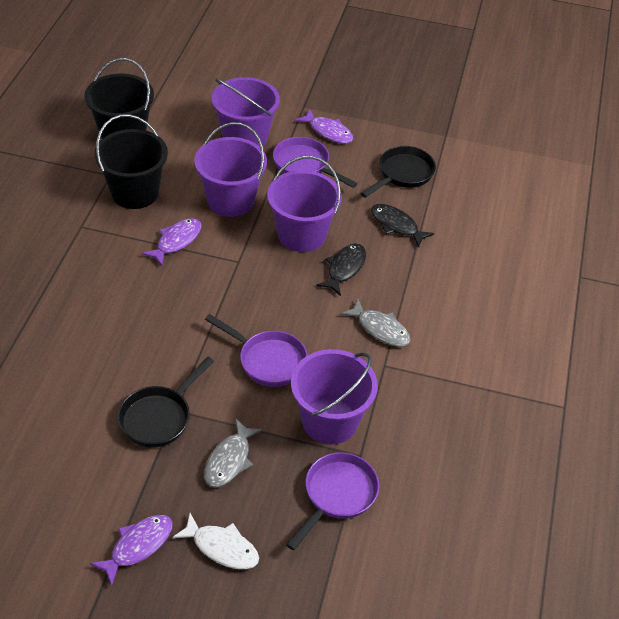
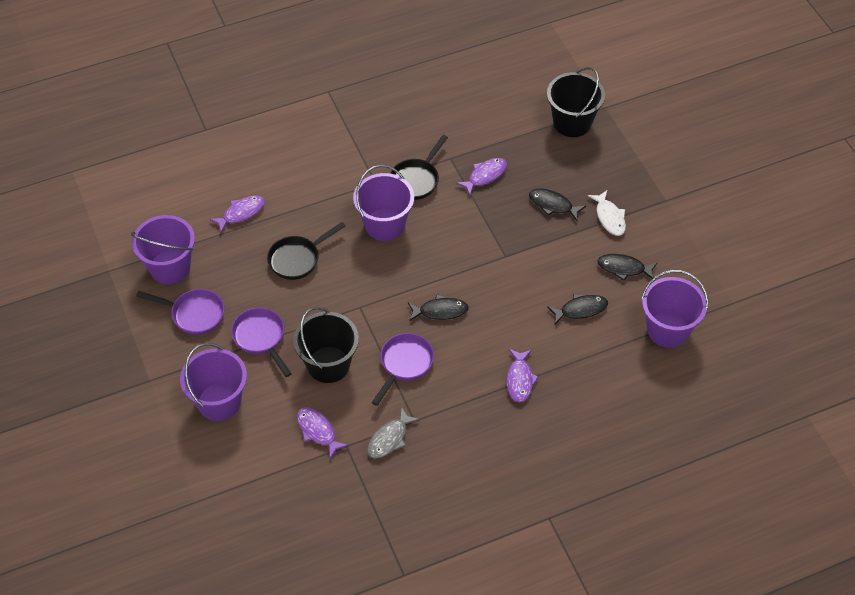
black fish: 2 -> 4
grey fish: 2 -> 1
purple fish: 3 -> 4

